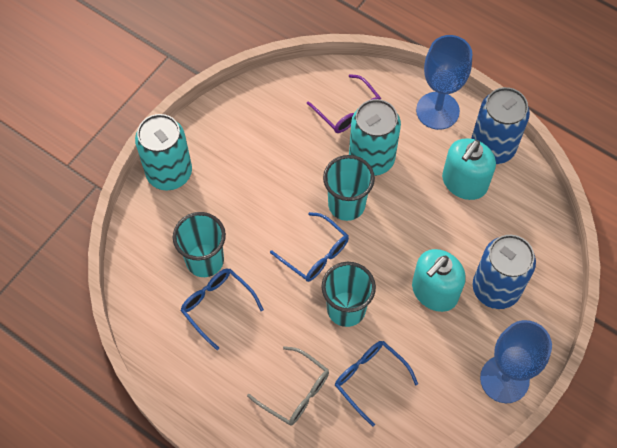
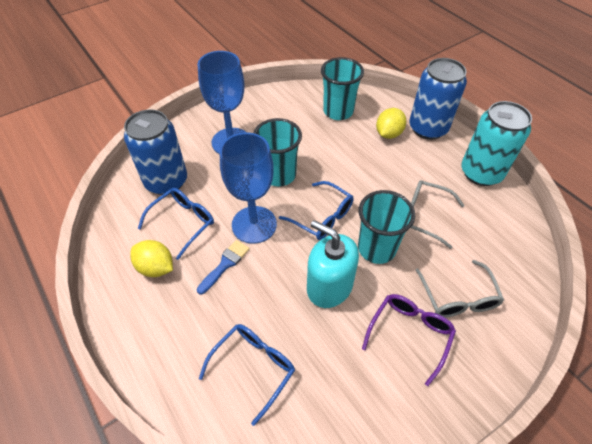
blue brush: 0 -> 1
grey glasses: 1 -> 2
turquoise can: 2 -> 1
turquoise soap dispenser: 2 -> 1
yellow lemon: 0 -> 2

